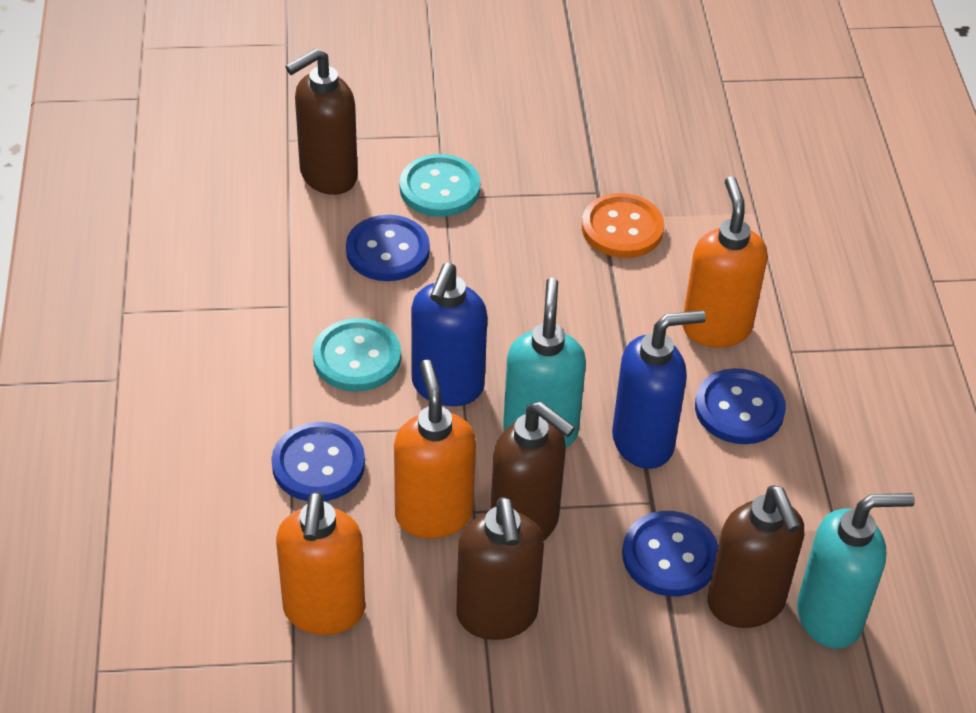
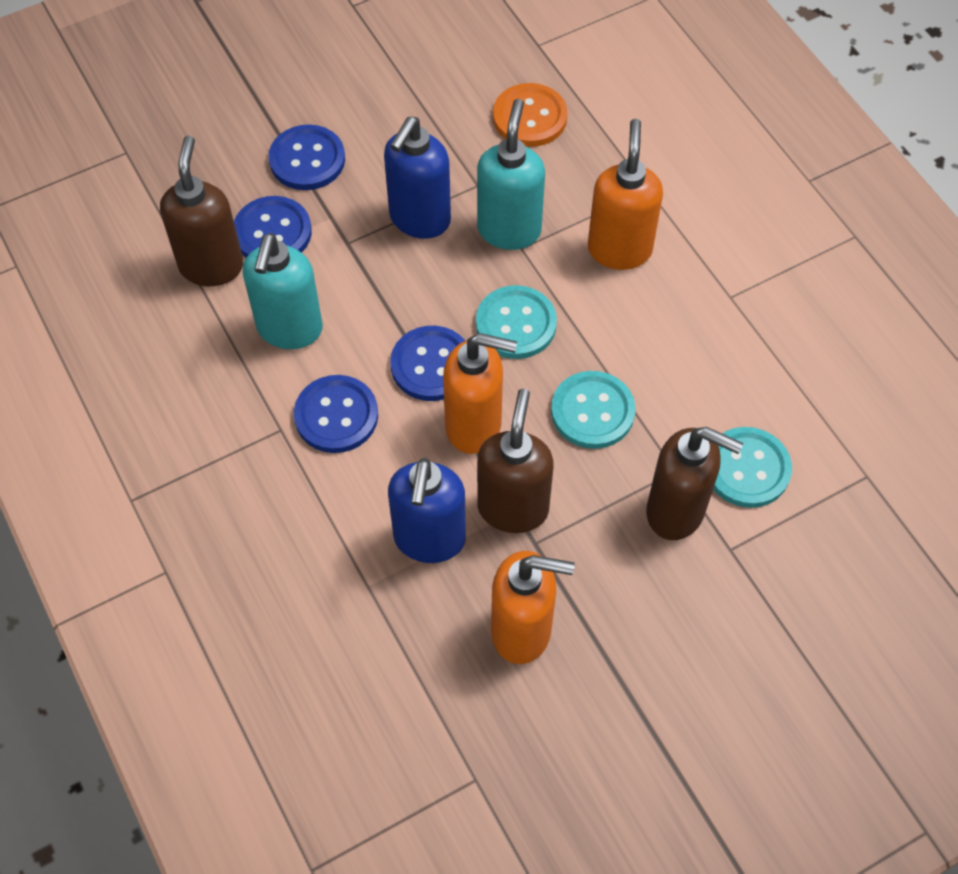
brown soap dispenser: 4 -> 3
turquoise button: 2 -> 3

